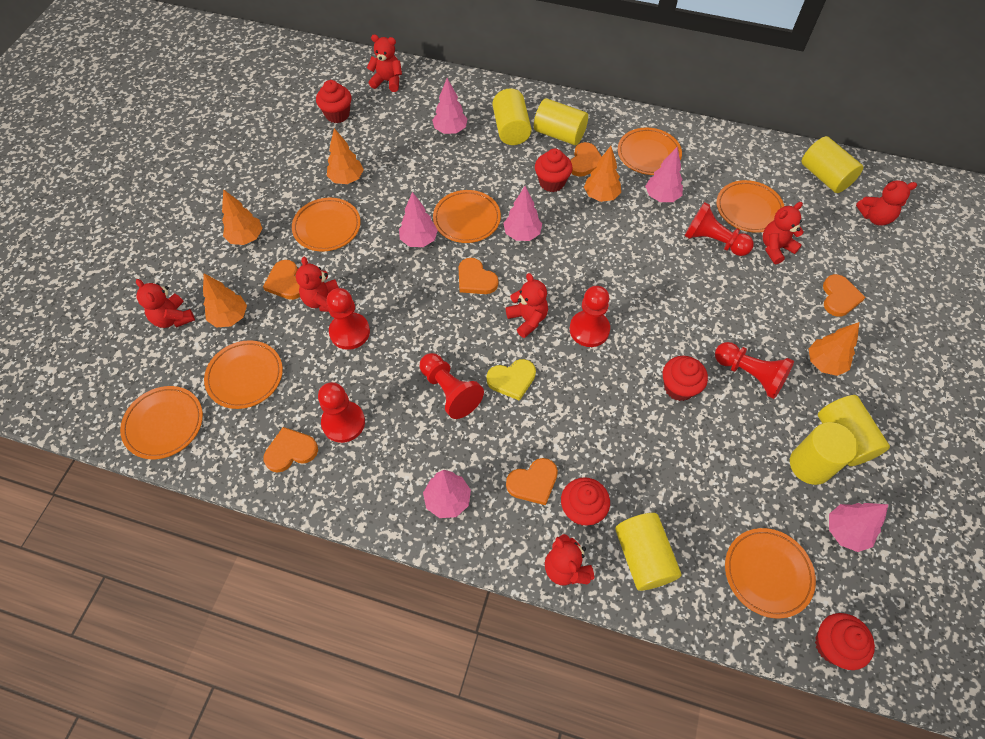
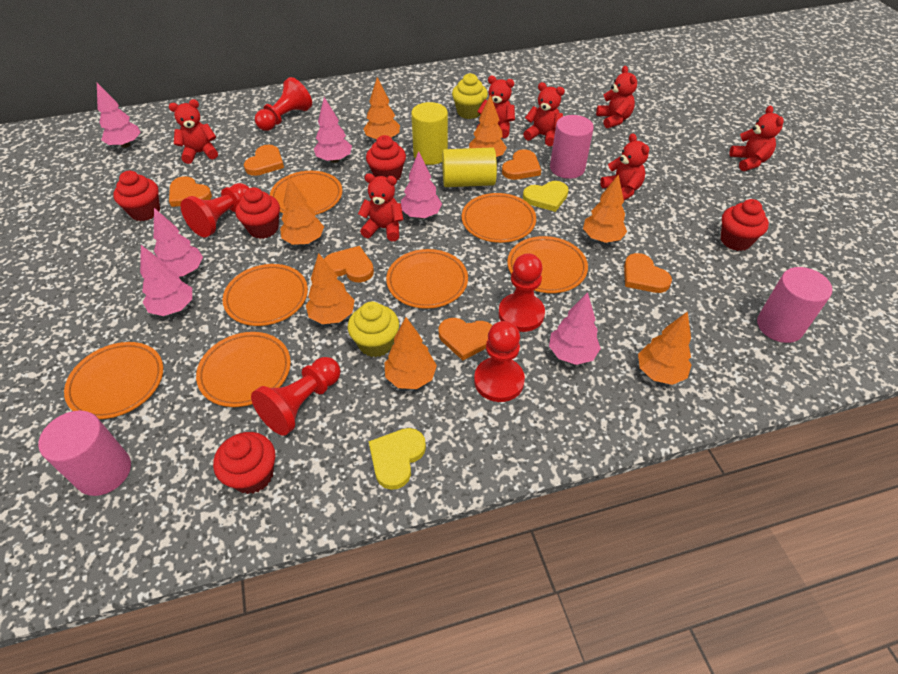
orange tree: 5 -> 7
pink cylinder: 0 -> 3
red pawn: 6 -> 5
yellow cupcake: 0 -> 2
yellow cylinder: 6 -> 2
yellow heart: 1 -> 2

